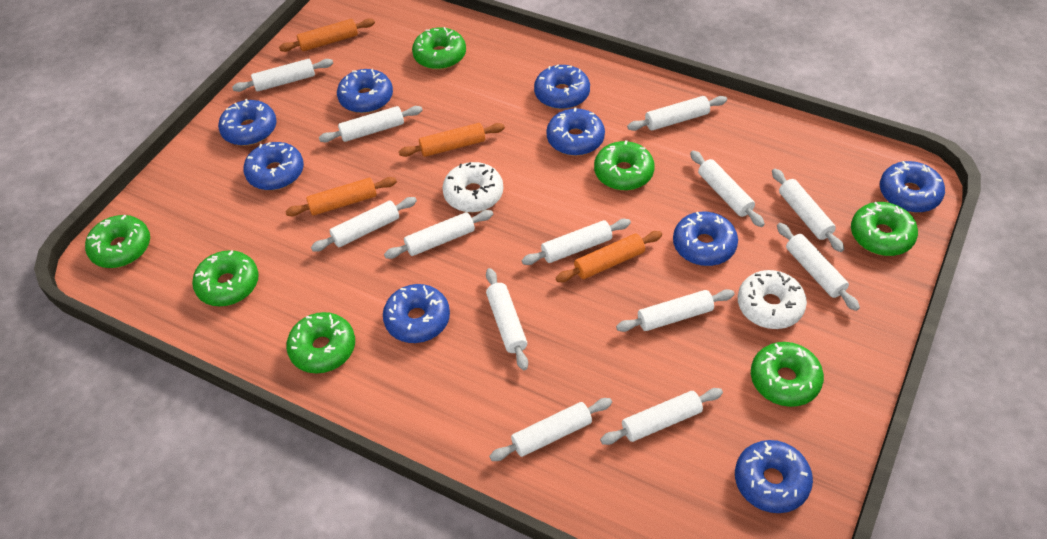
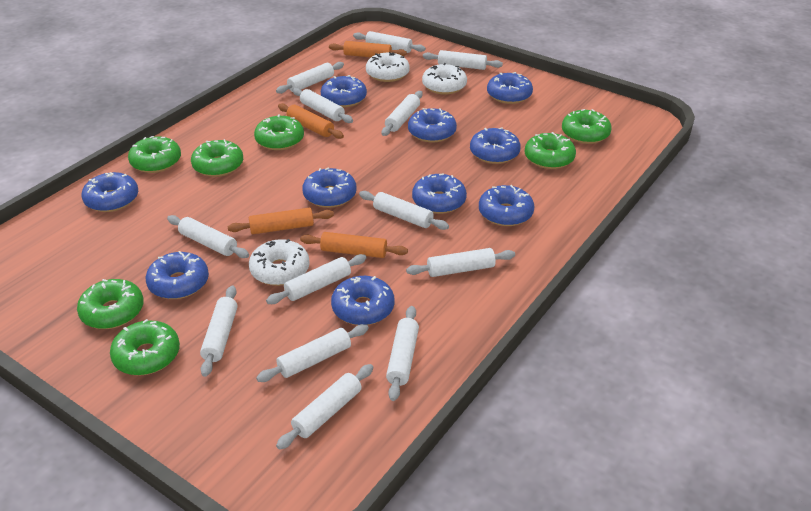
blue donut: 9 -> 10
white donut: 2 -> 3

